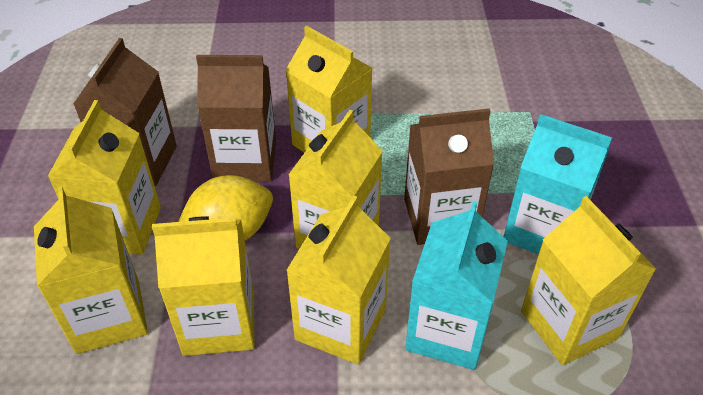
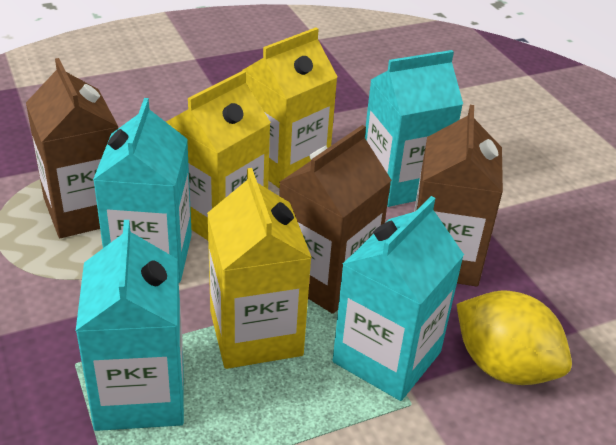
turquoise carton: 2 -> 4
yellow carton: 7 -> 3

